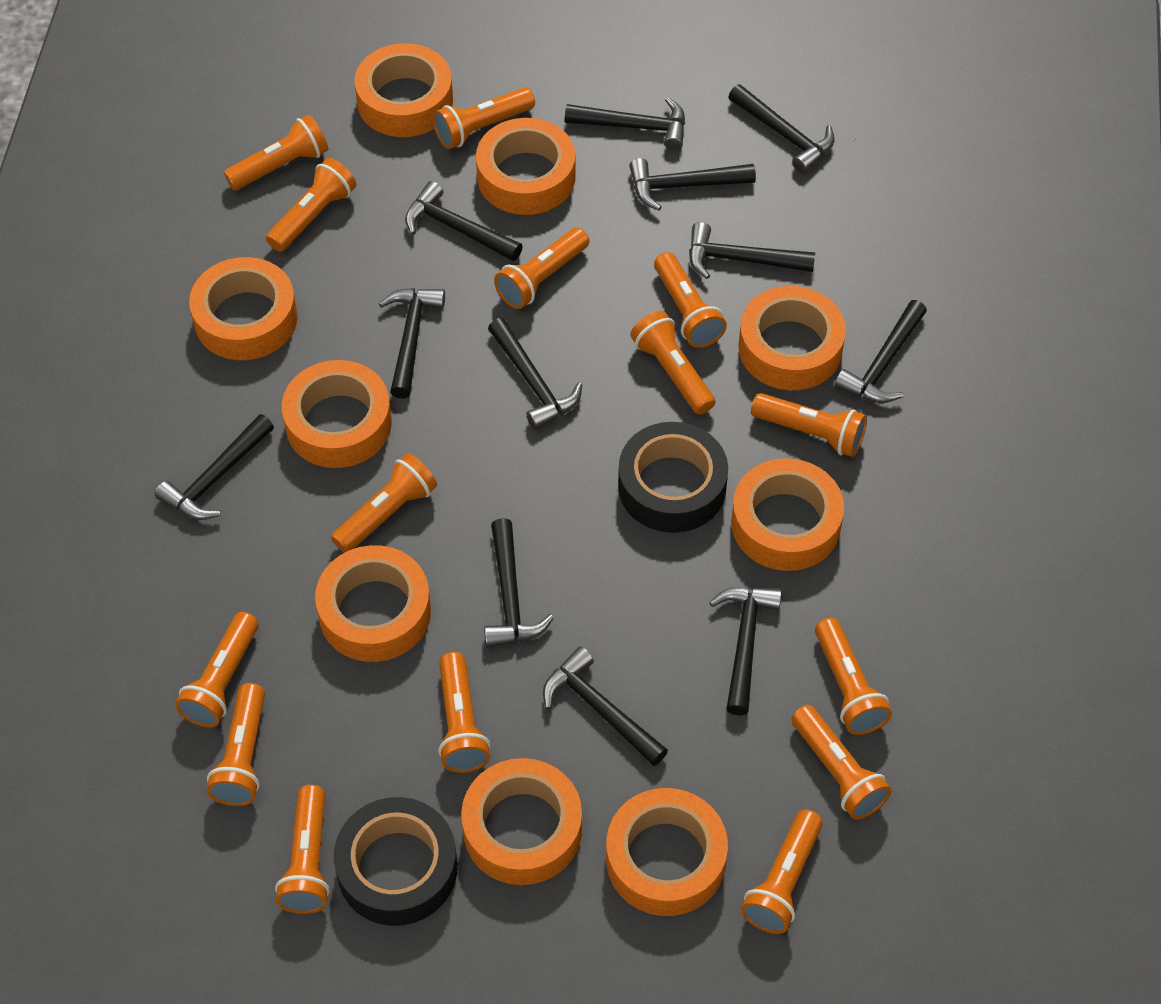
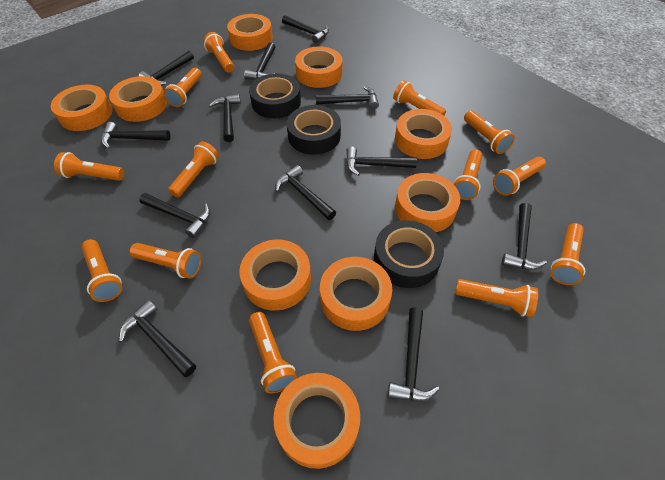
black tape: 2 -> 3
orange flashlight: 15 -> 13

